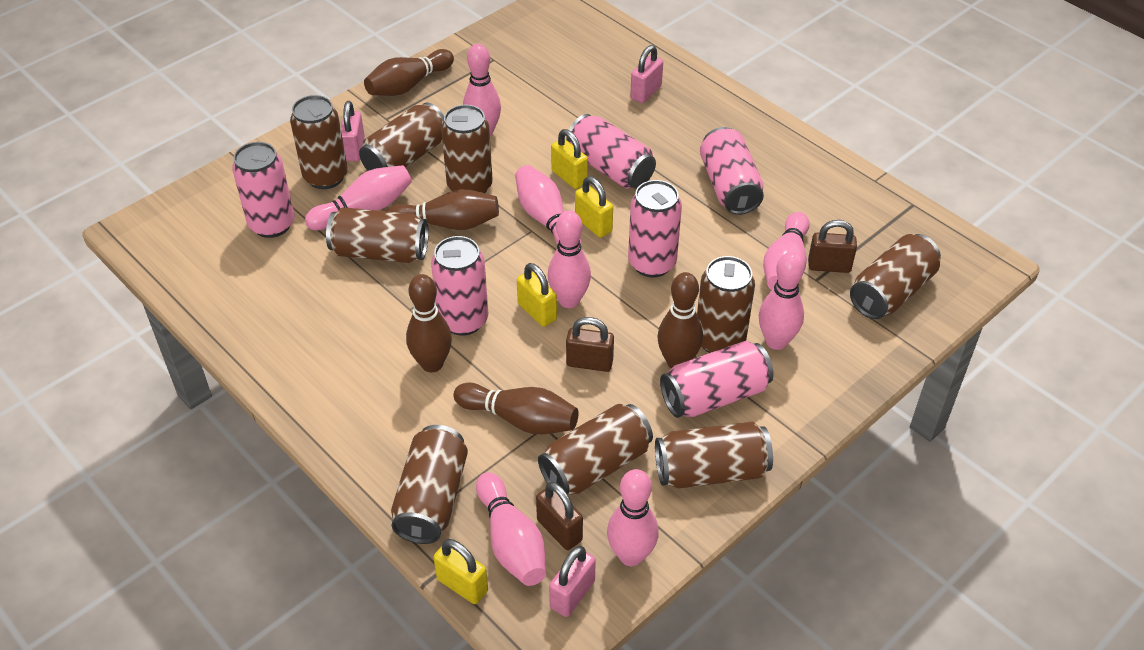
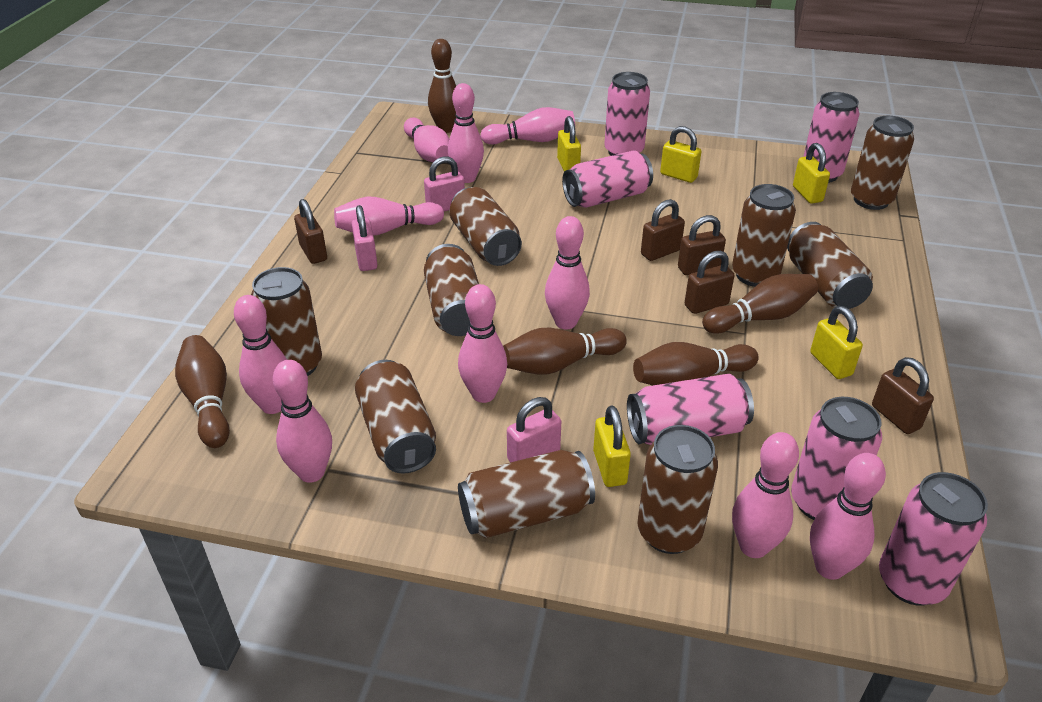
brown padlock: 3 -> 5
pink bowling pin: 8 -> 10
yellow padlock: 4 -> 5

